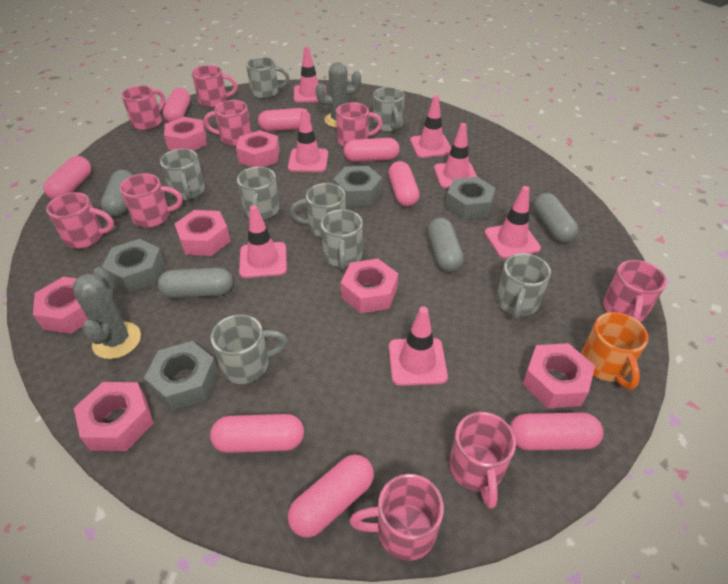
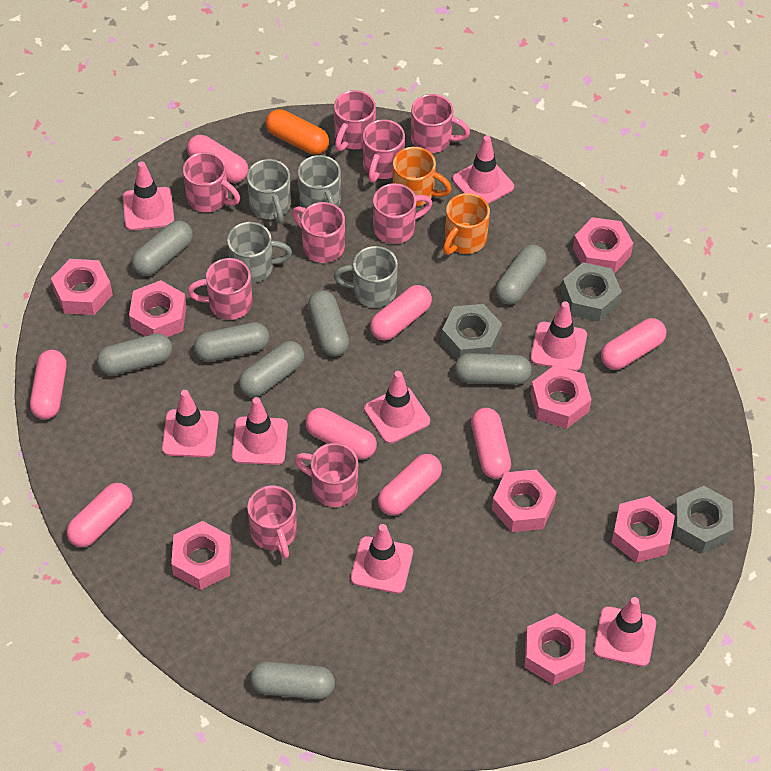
grey cactus: 2 -> 0
grey capsule: 4 -> 8
grey mug: 8 -> 4
grey nut: 4 -> 3
orange capsule: 0 -> 1
orange mug: 1 -> 2
pink nut: 7 -> 8
pink traffic cone: 7 -> 8

